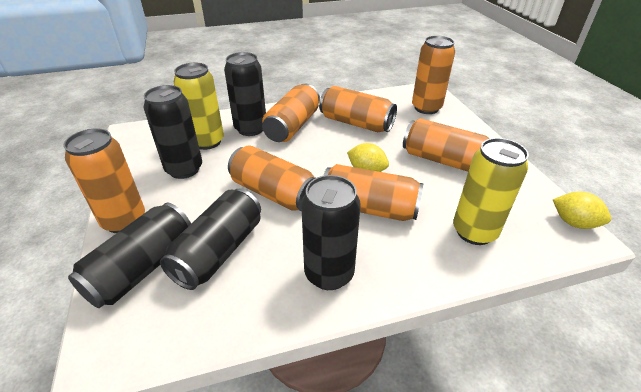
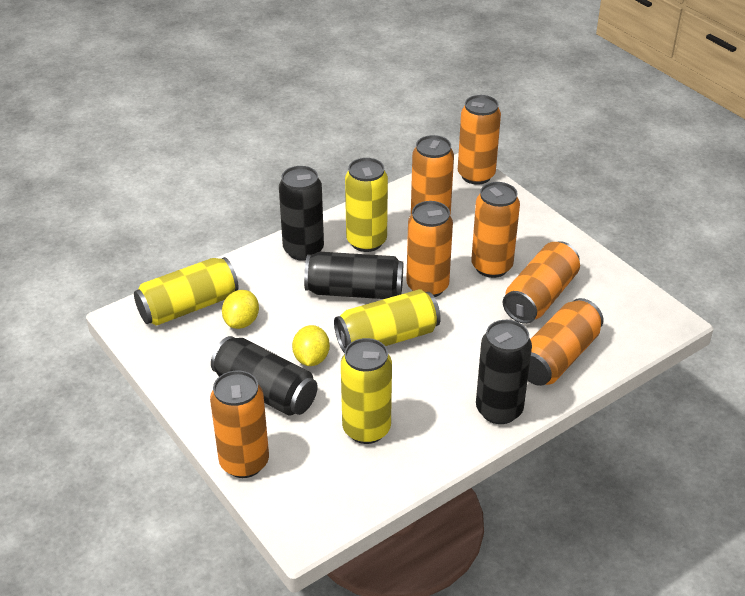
black can: 5 -> 4
yellow can: 2 -> 4

